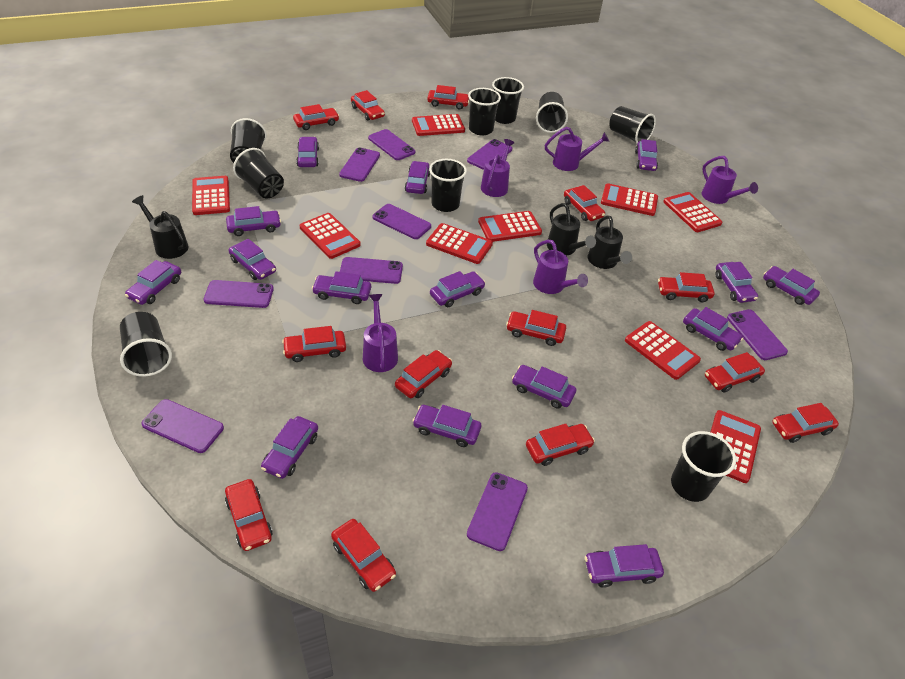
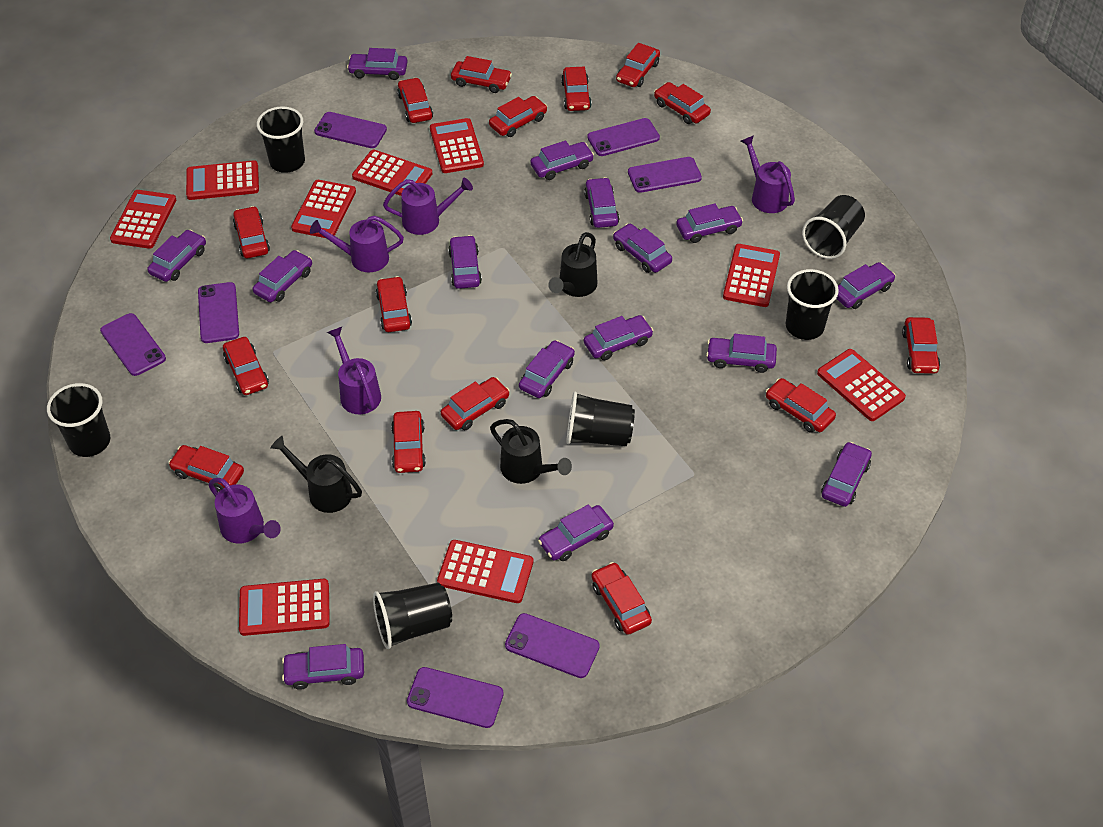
black cup: 9 -> 6
purple phone: 9 -> 7
red car: 13 -> 15

